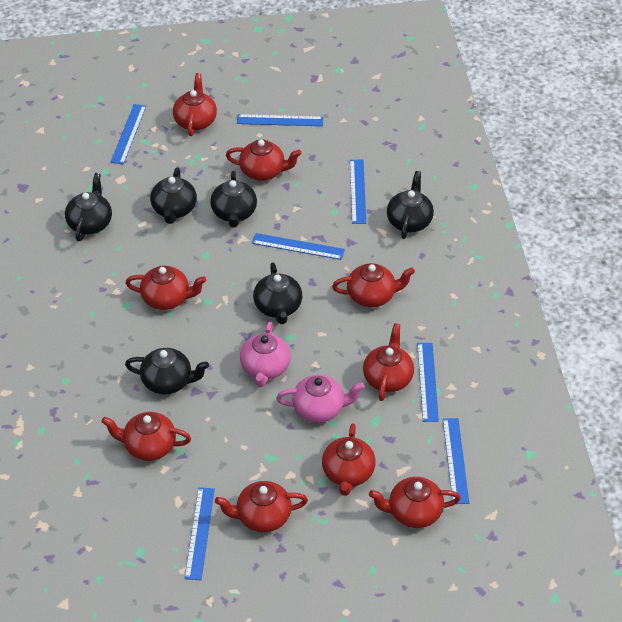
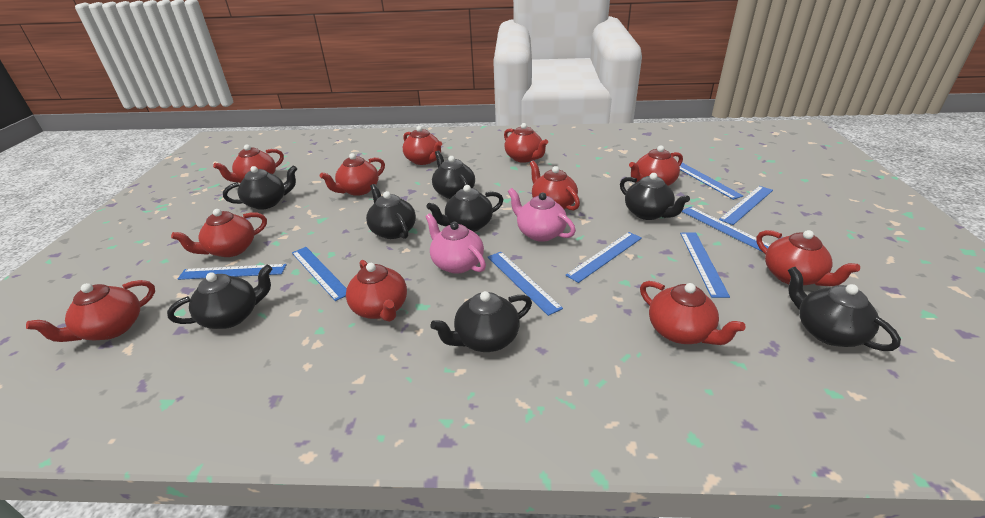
black teapot: 6 -> 8
blue ruler: 7 -> 8
red teapot: 9 -> 11

